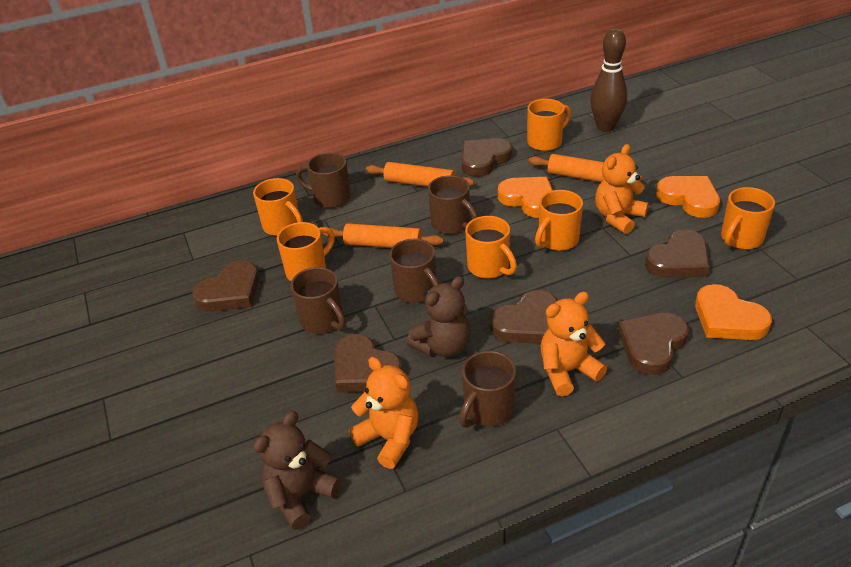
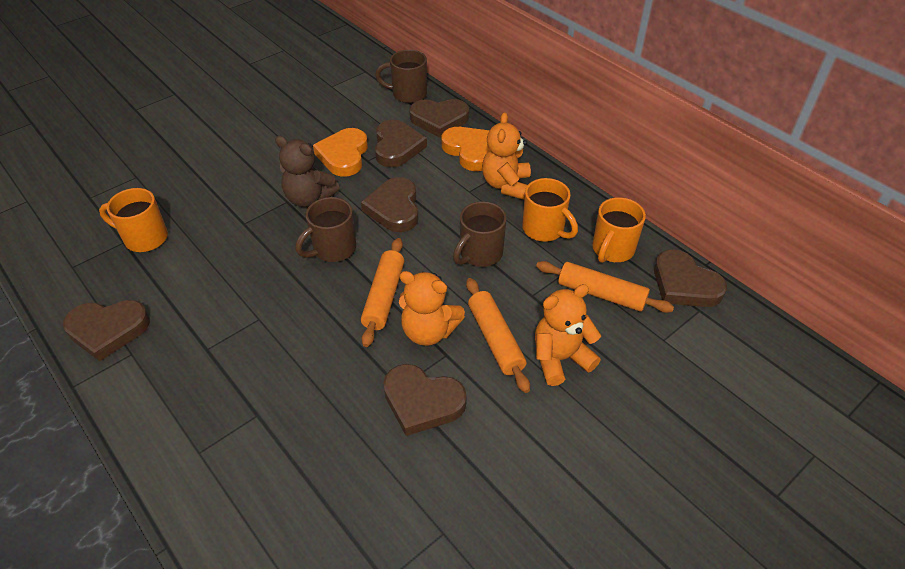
brown bowling pin: 1 -> 0
brown mug: 5 -> 3
brown teddy bear: 2 -> 1
orange heart: 3 -> 2
orange mug: 6 -> 3

